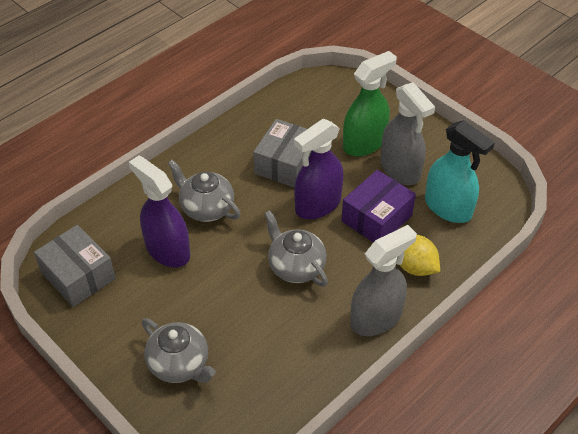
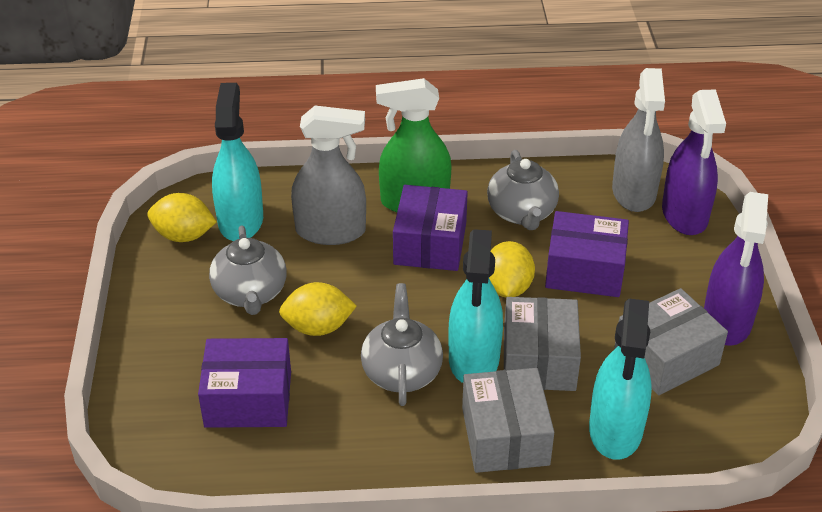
grey box: 2 -> 3
purple box: 1 -> 3
turquoise spray bottle: 1 -> 3
yellow lemon: 1 -> 3

